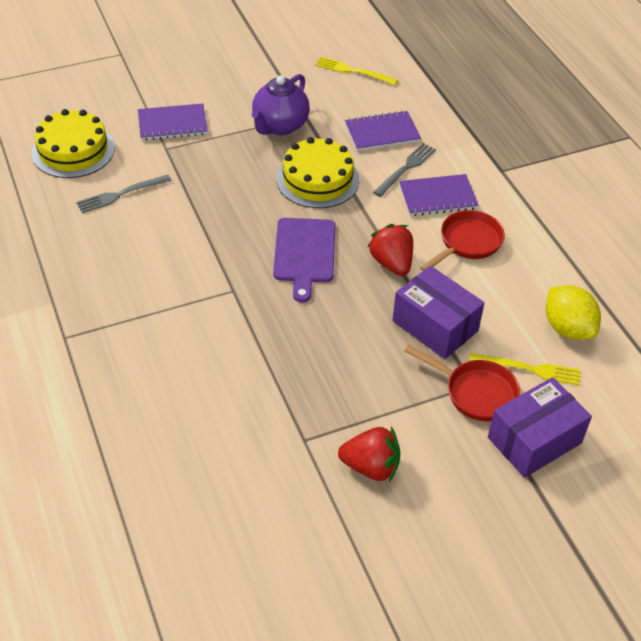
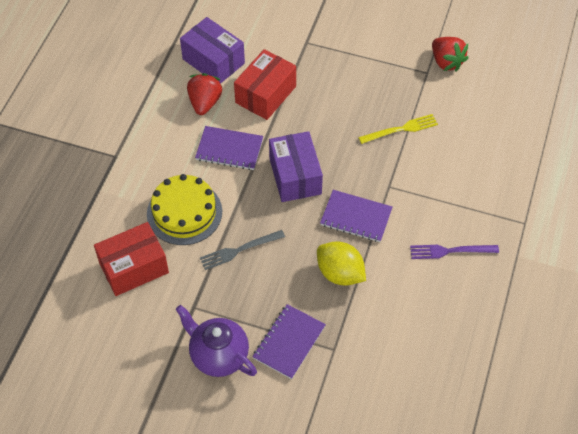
grey fork: 2 -> 1
purple cutting board: 1 -> 0
purple fork: 0 -> 1
red box: 0 -> 2
red pan: 2 -> 0
yellow cake: 2 -> 1
yellow fork: 2 -> 1

